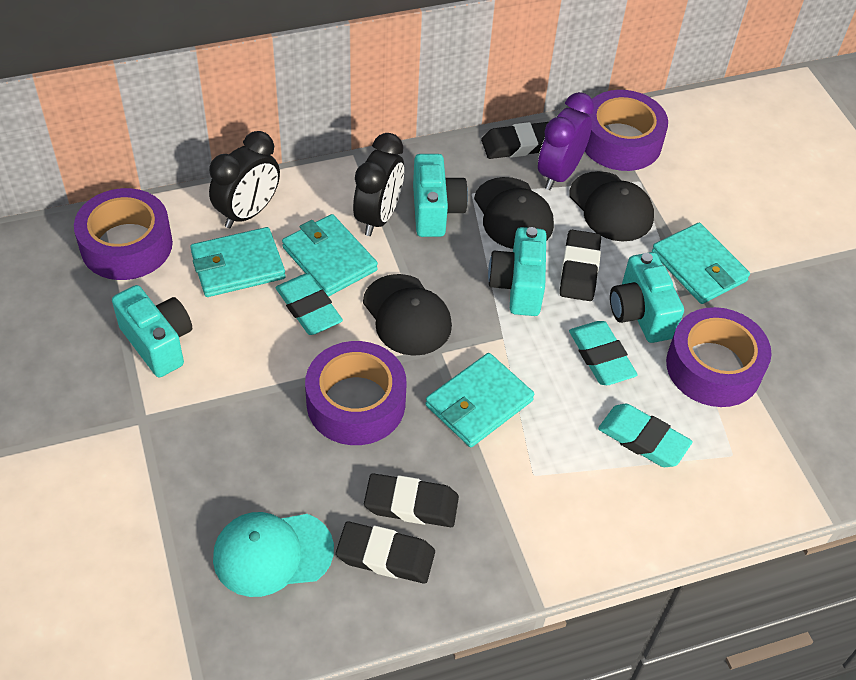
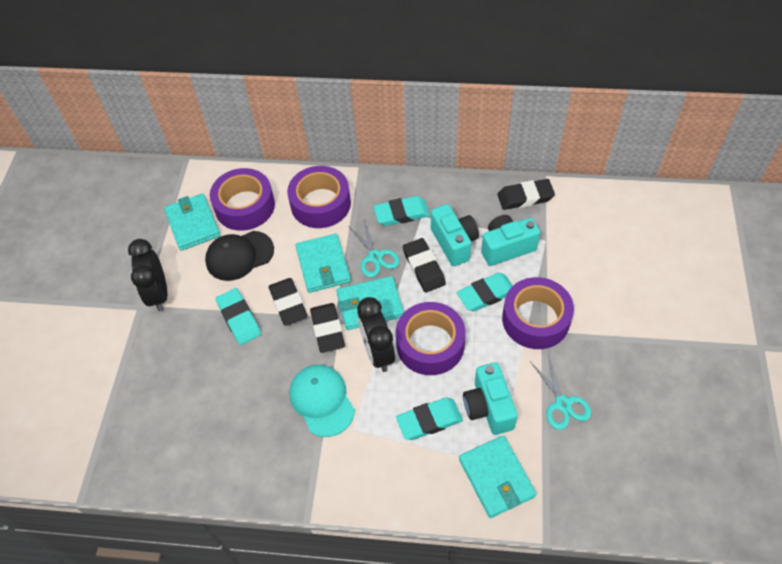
black cap: 3 -> 1
purple clock: 1 -> 0
turquoise camera: 4 -> 3
turquoise eraser: 3 -> 4
turquoise scissors: 0 -> 2

